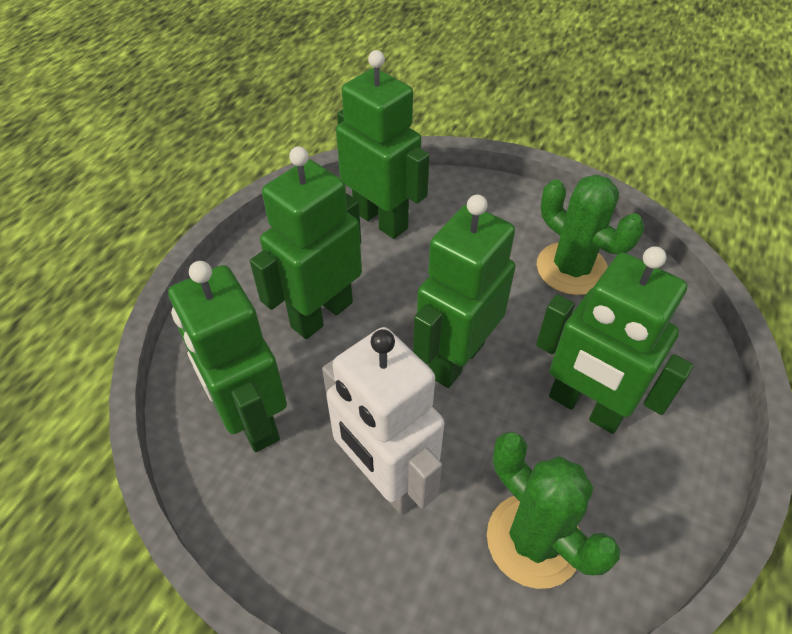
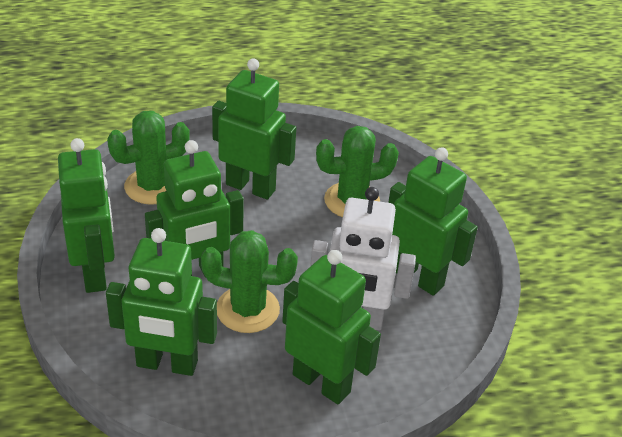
green cactus: 2 -> 3
green robot: 5 -> 6

